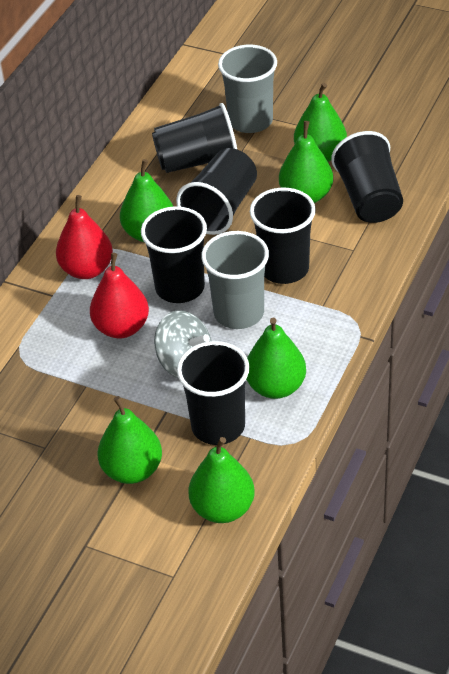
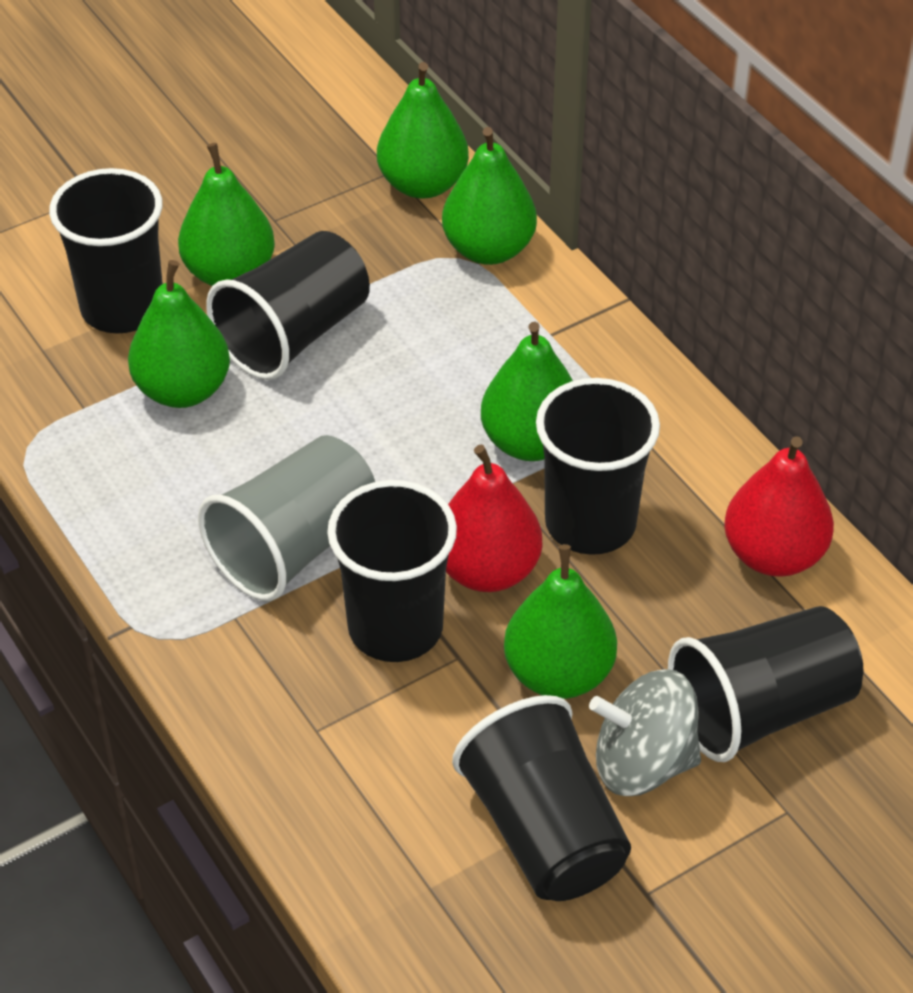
grey cup: 2 -> 1

